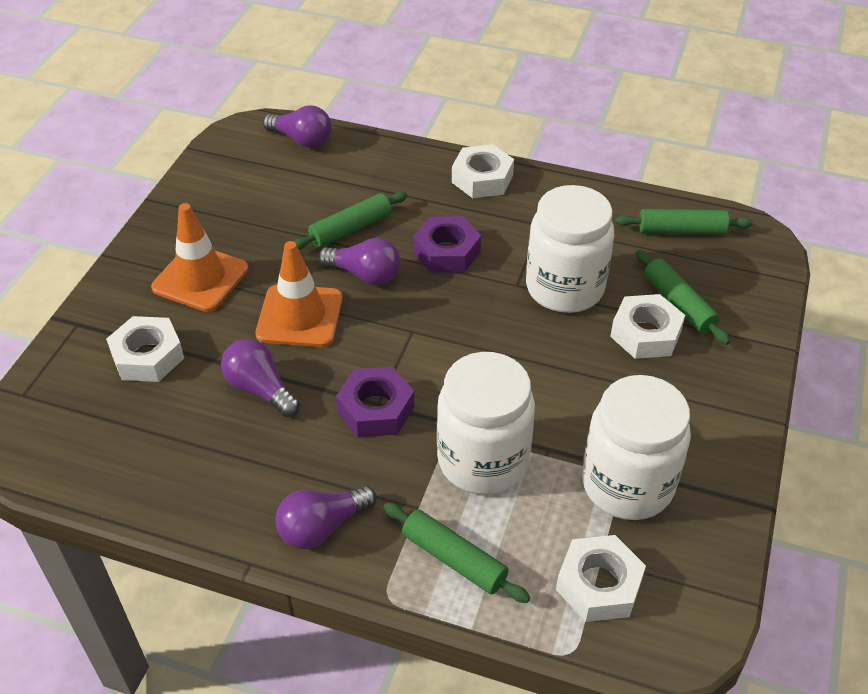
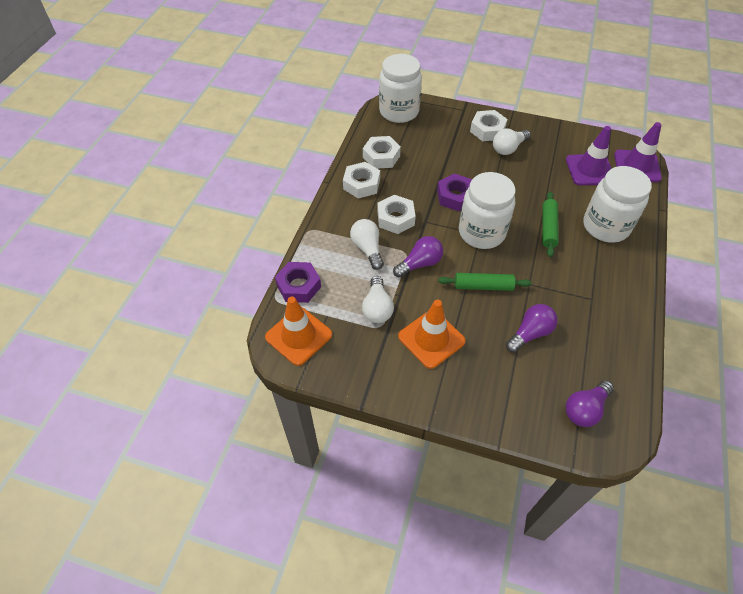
green rolling pin: 4 -> 2
purple light bulb: 4 -> 3
purple traffic cone: 0 -> 2
white light bulb: 0 -> 3

